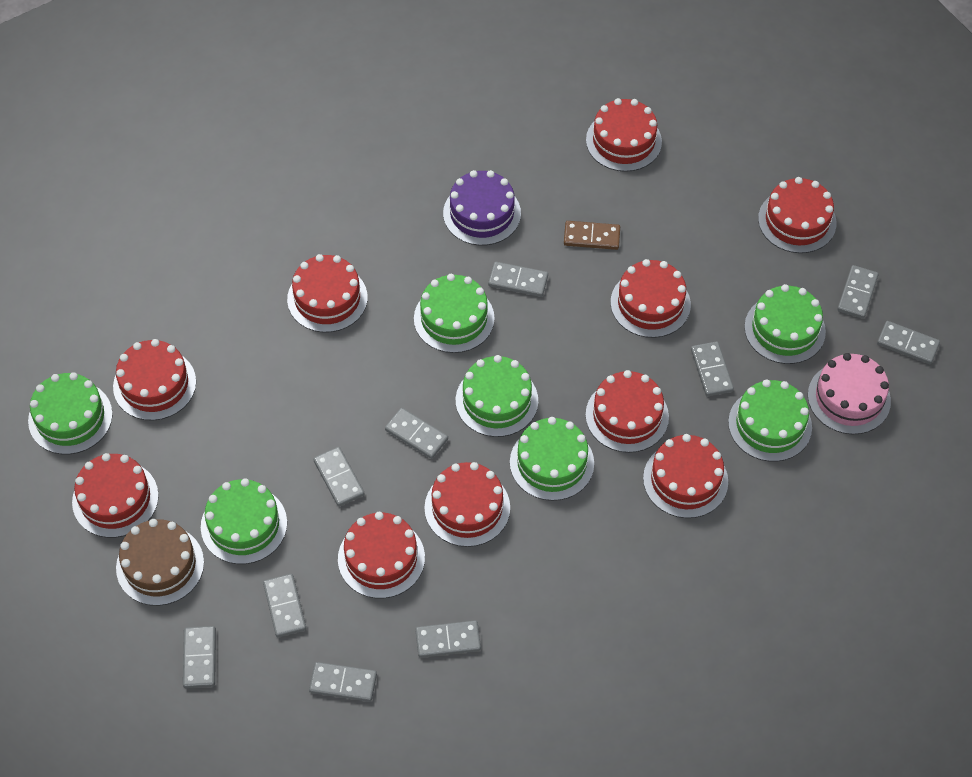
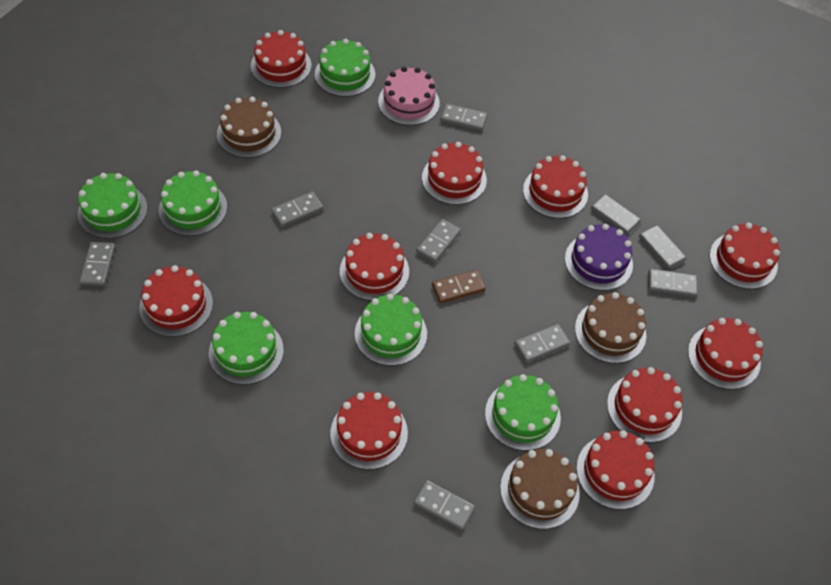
brown cake: 1 -> 3
green cake: 7 -> 6
grey domino: 10 -> 9

